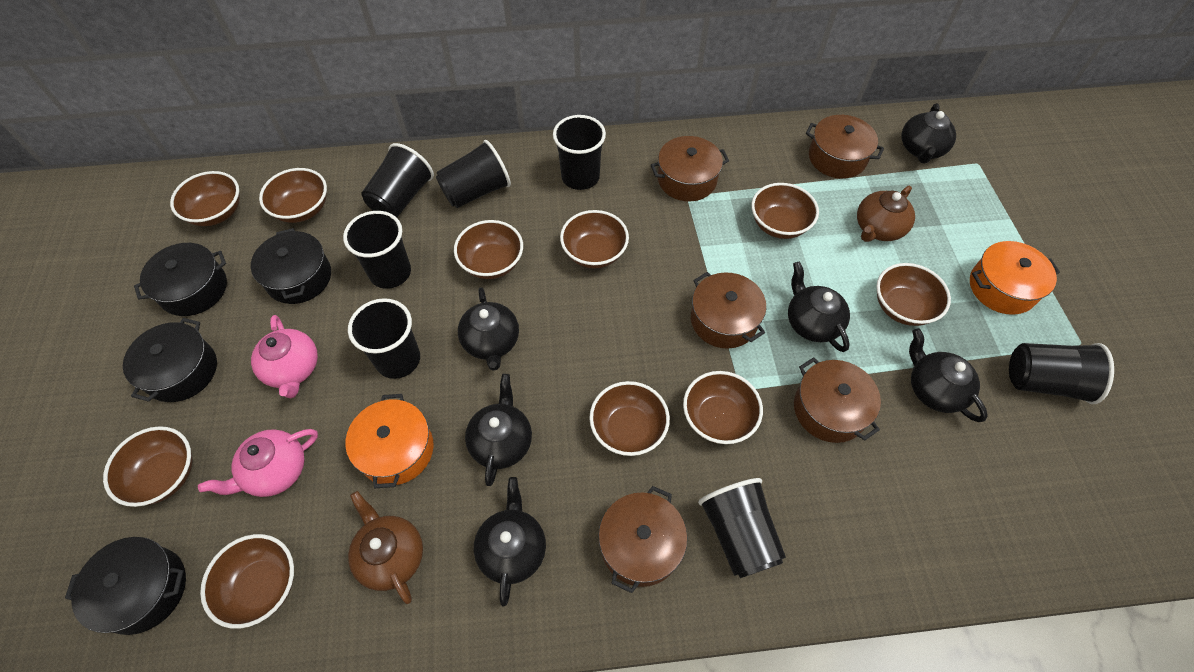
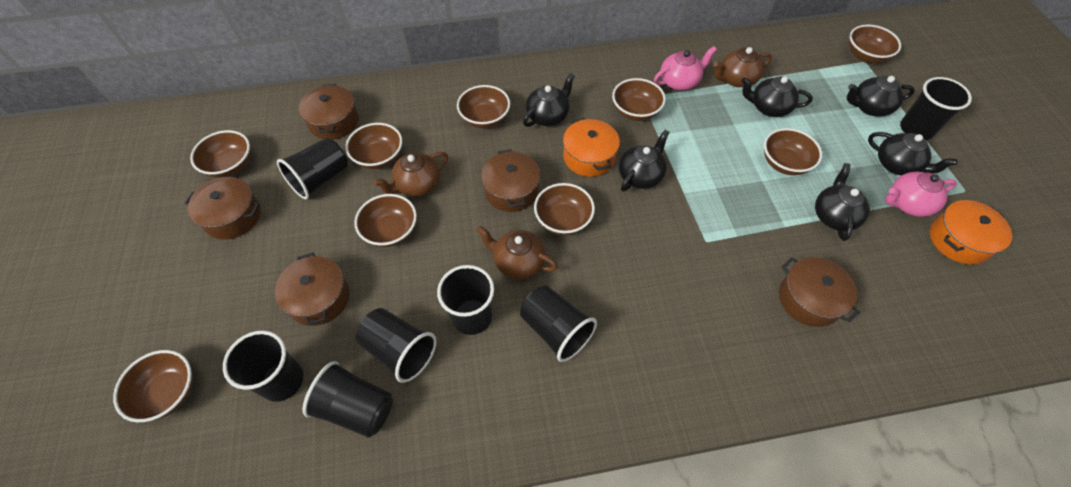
black pot: 4 -> 0
brown bowl: 10 -> 9
brown teapot: 2 -> 3

